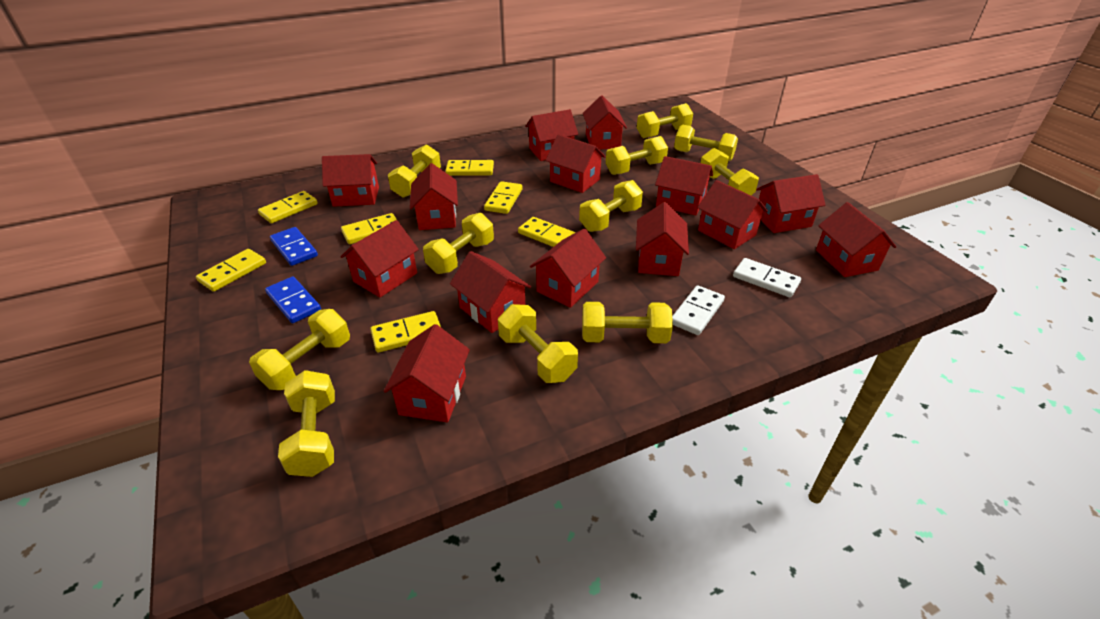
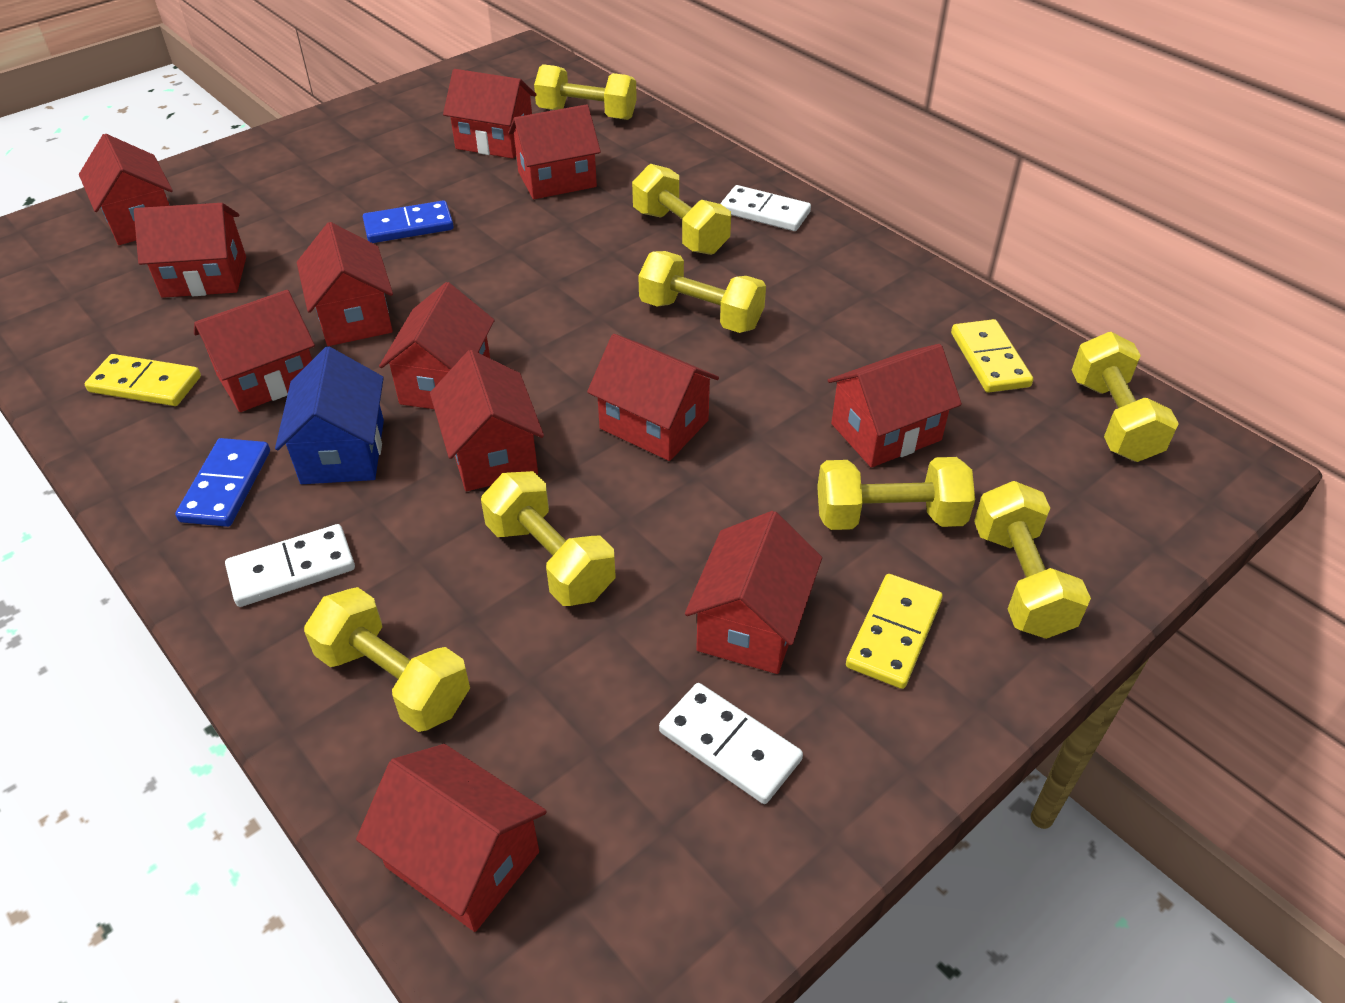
blue house: 0 -> 1
red house: 14 -> 12
white domino: 2 -> 3
yellow domino: 7 -> 3
yellow dumbbell: 11 -> 8

